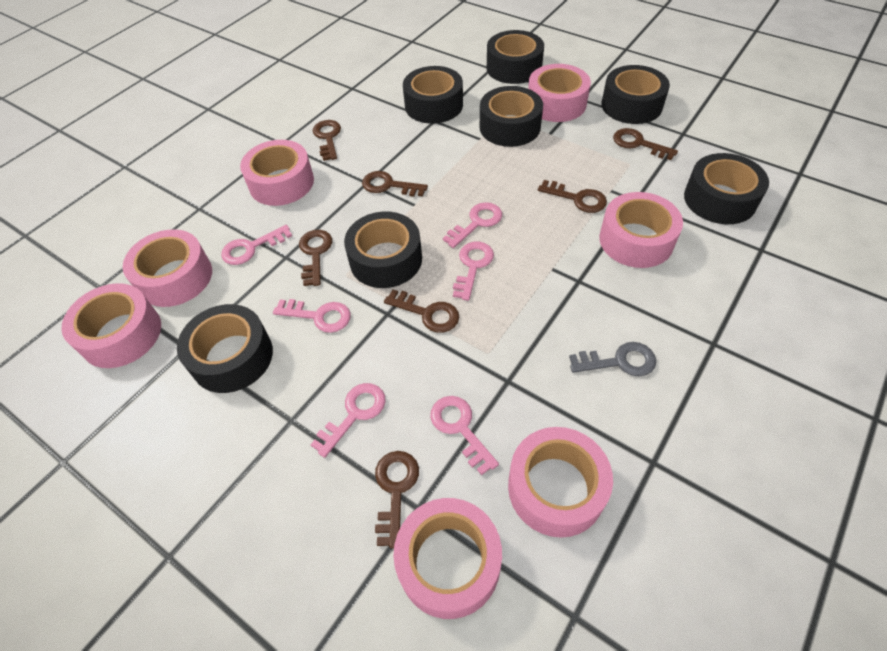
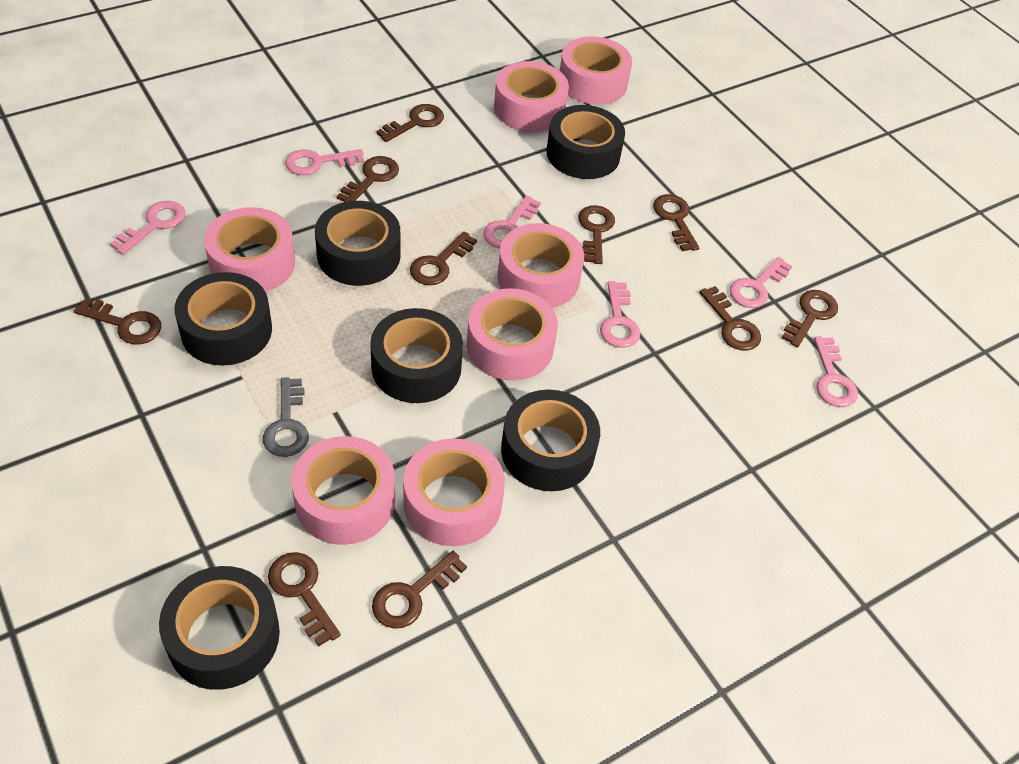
black tape: 7 -> 6
brown key: 7 -> 10

